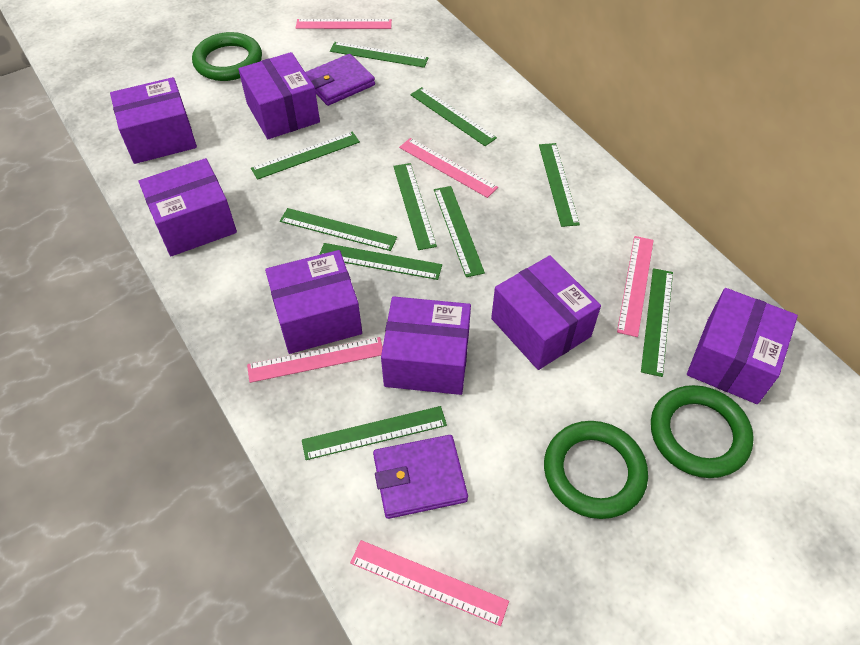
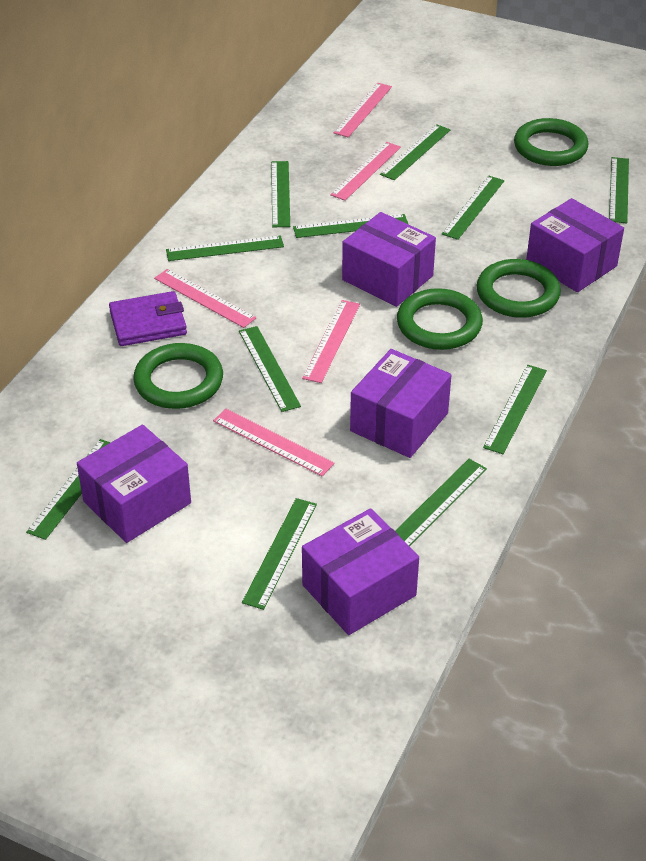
green ring: 3 -> 4
green ruler: 10 -> 11
purple box: 7 -> 5
purple wallet: 2 -> 1

